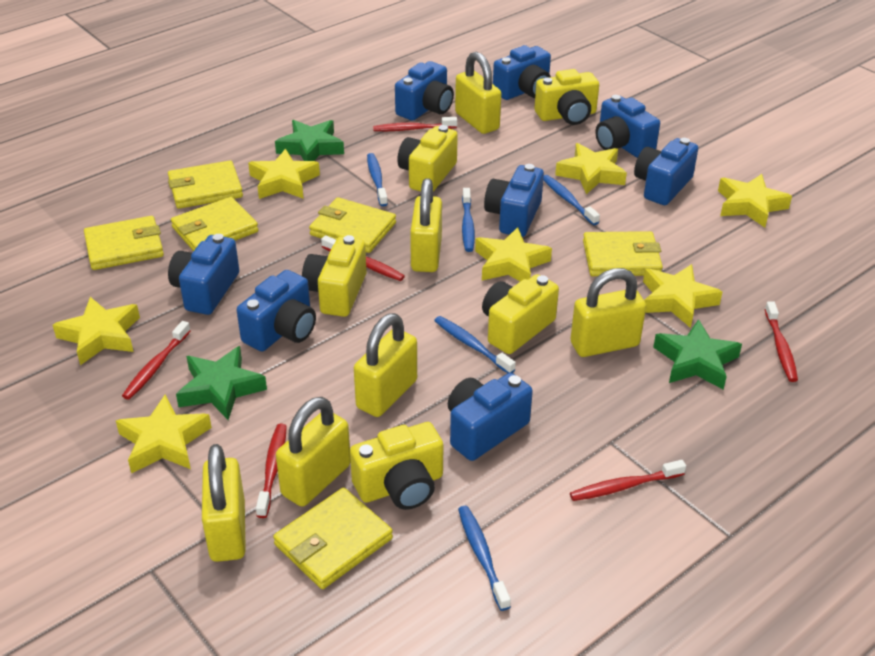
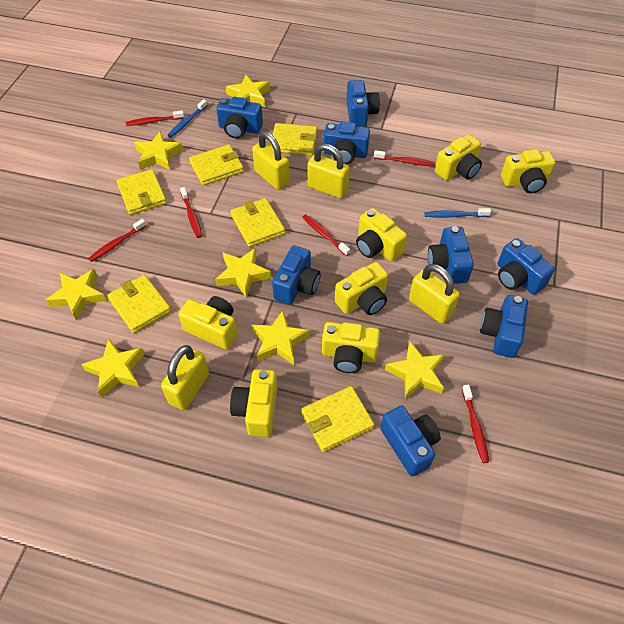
blue toothbrush: 5 -> 2
green star: 3 -> 0
yellow camera: 5 -> 7
yellow padlock: 6 -> 4

